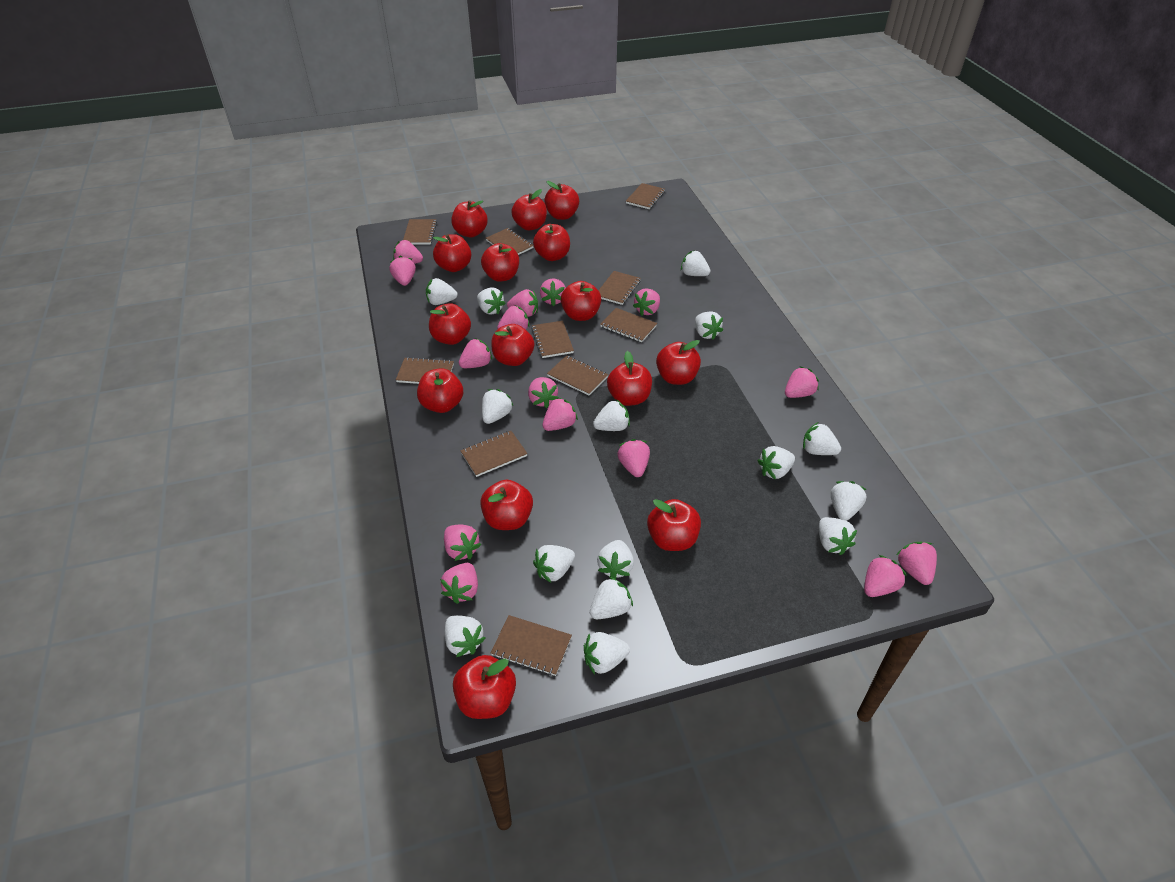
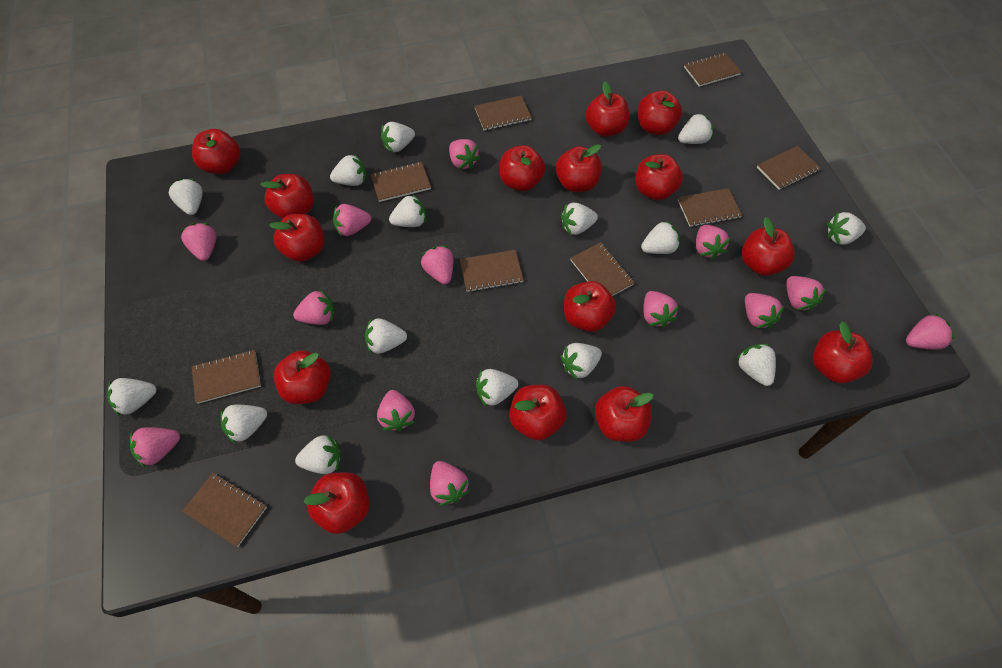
brown notebook: 10 -> 9
pink strawberry: 15 -> 13

